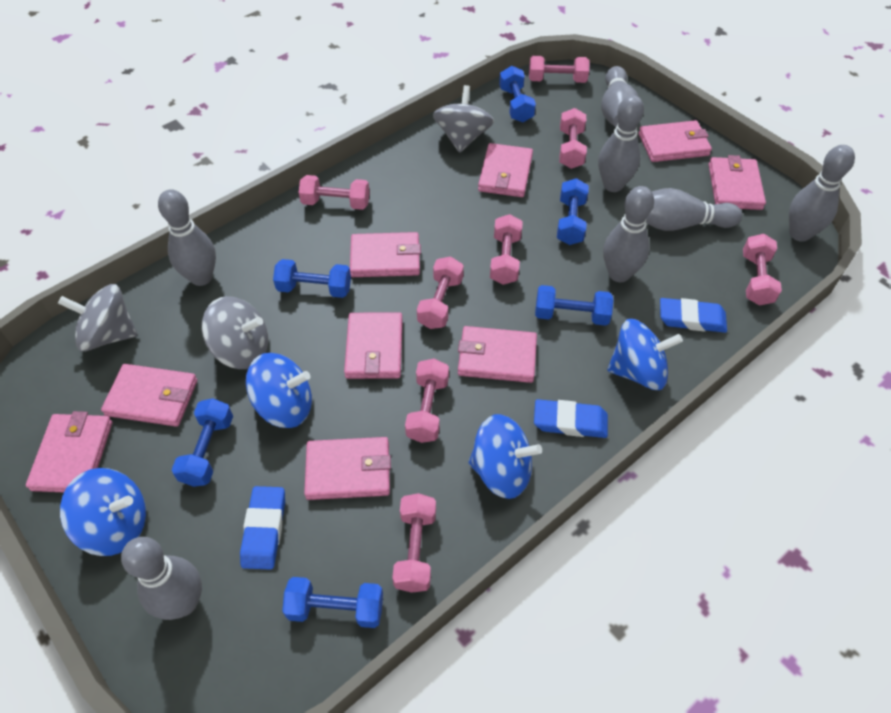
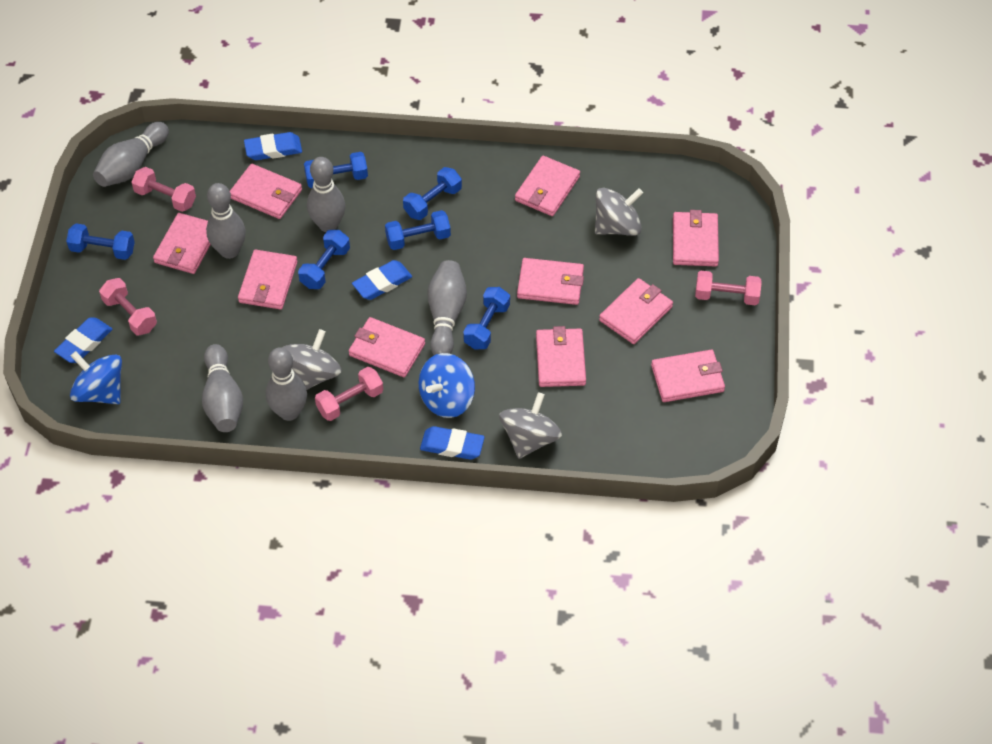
blue eraser: 3 -> 4
blue spinning top: 4 -> 2
grey bowling pin: 7 -> 6
pink dumbbell: 8 -> 4
pink wallet: 9 -> 10

